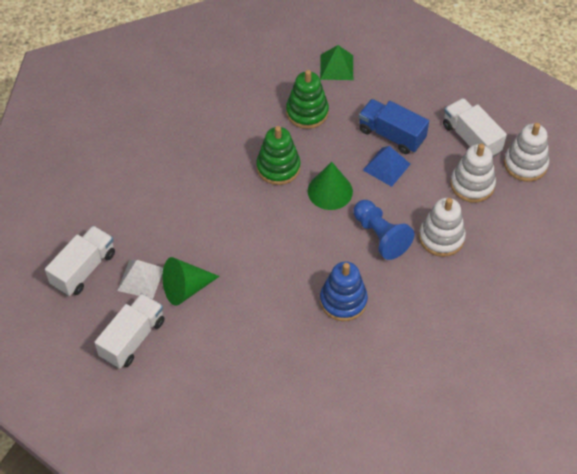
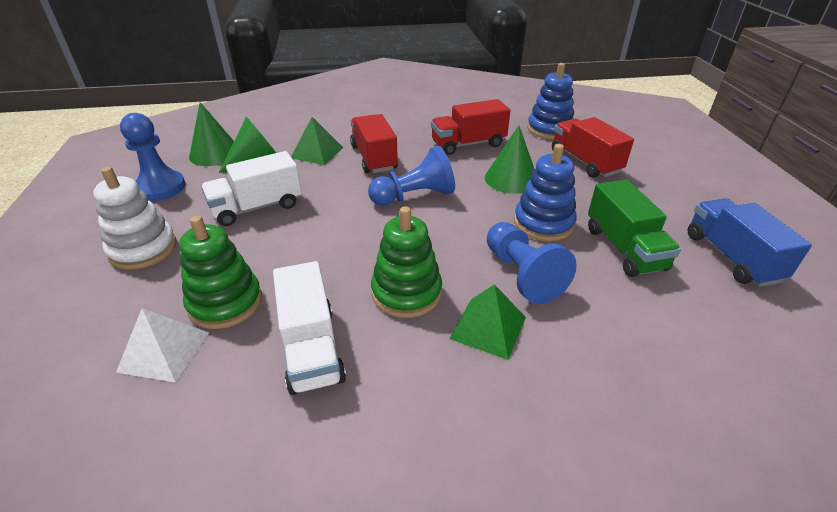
blue pawn: 1 -> 3
blue pyramid: 1 -> 0
blue stacking toy: 1 -> 2
green cone: 2 -> 3
green pyramid: 1 -> 2
green truck: 0 -> 1
red truck: 0 -> 3
white stacking toy: 3 -> 1
white truck: 3 -> 2

